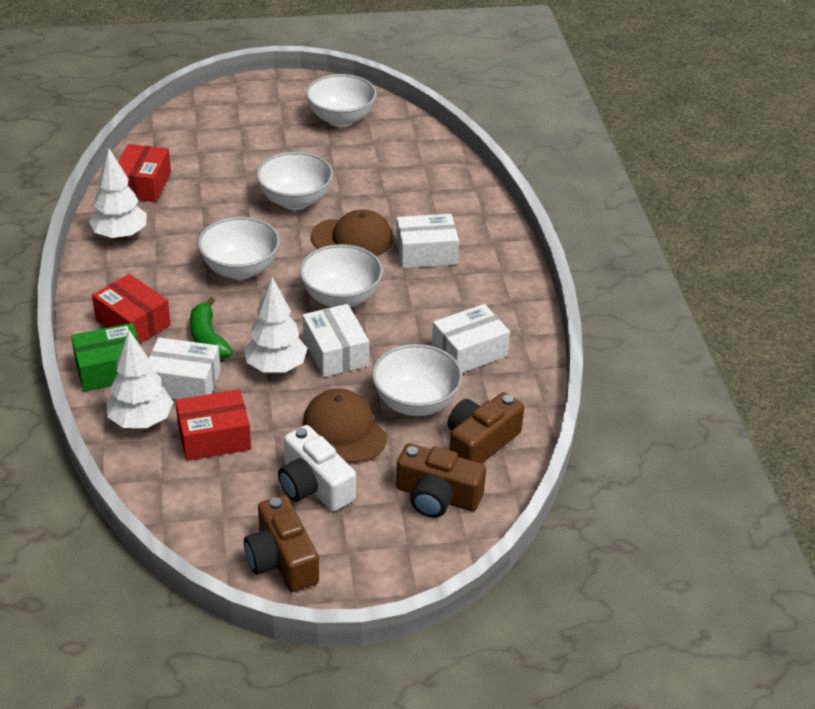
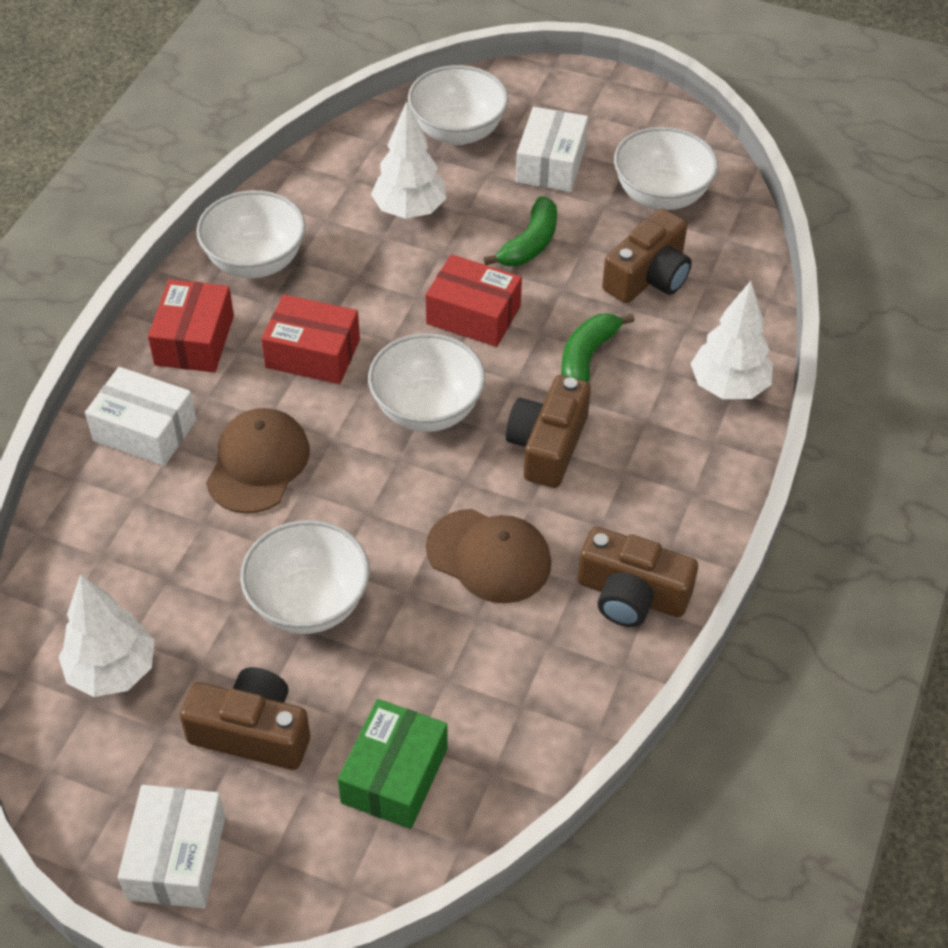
brown camera: 3 -> 4
green banana: 1 -> 2
white box: 4 -> 3
white camera: 1 -> 0

